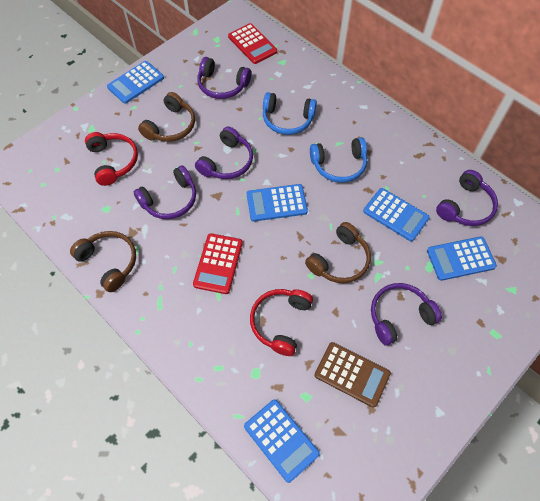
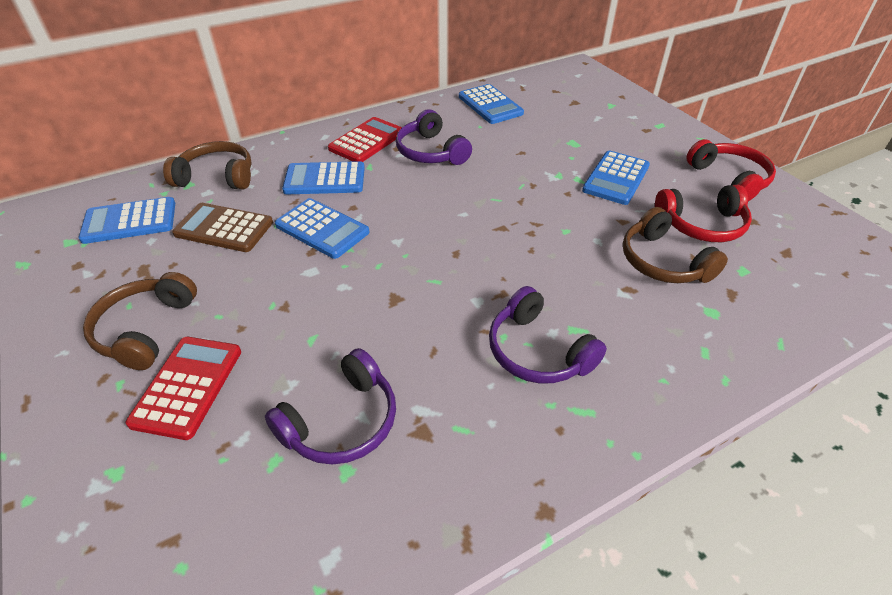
blue headphones: 2 -> 0
purple headphones: 5 -> 3

